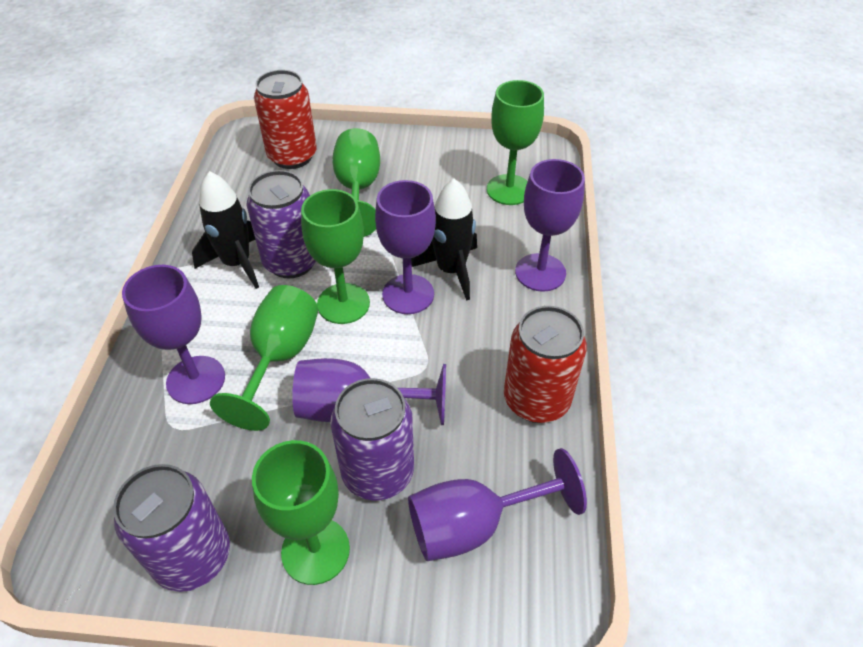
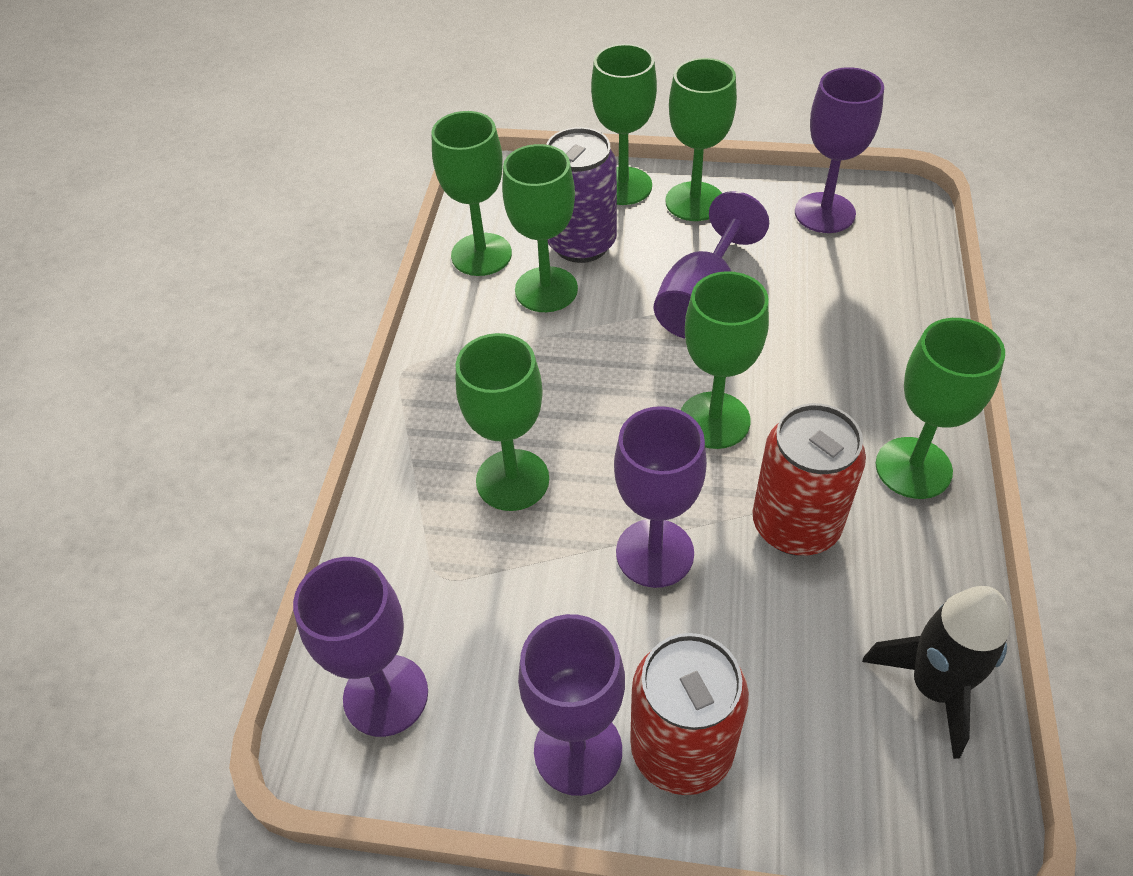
black rocket: 2 -> 1
green goblet: 5 -> 7
purple can: 3 -> 1

